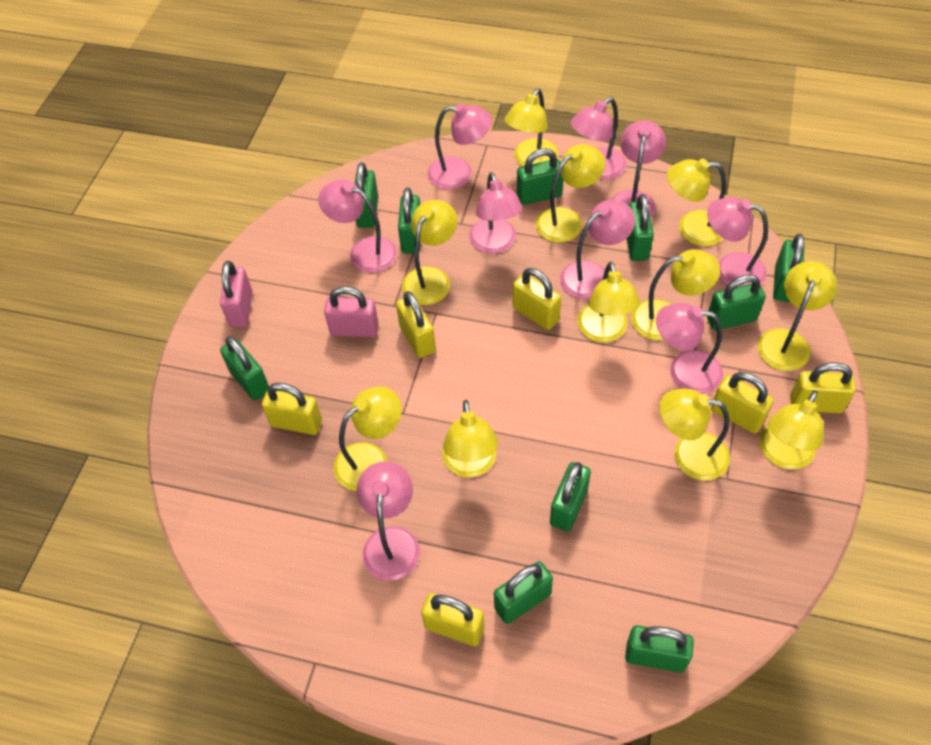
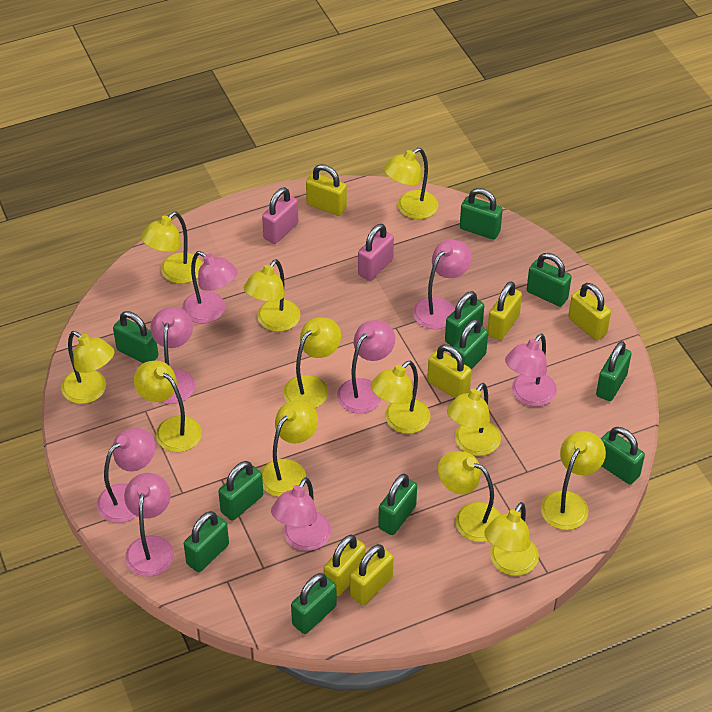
green padlock: 10 -> 11
pink lamp: 9 -> 8
yellow lamp: 11 -> 12

